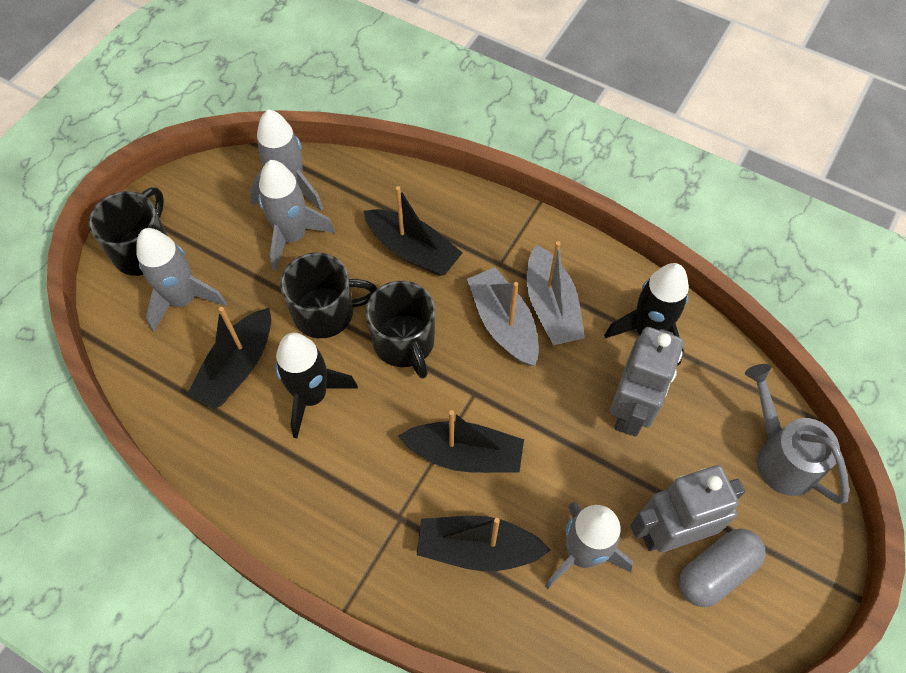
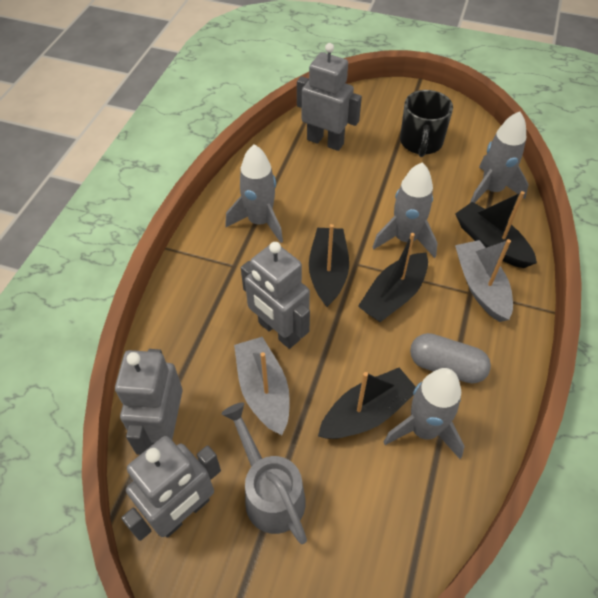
black mug: 3 -> 1
black rocket: 2 -> 0
grey robot: 2 -> 4

